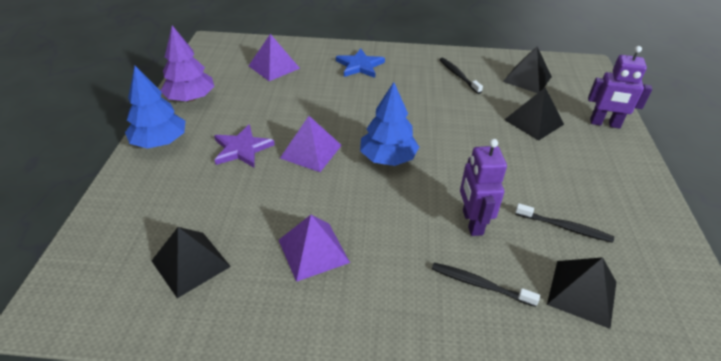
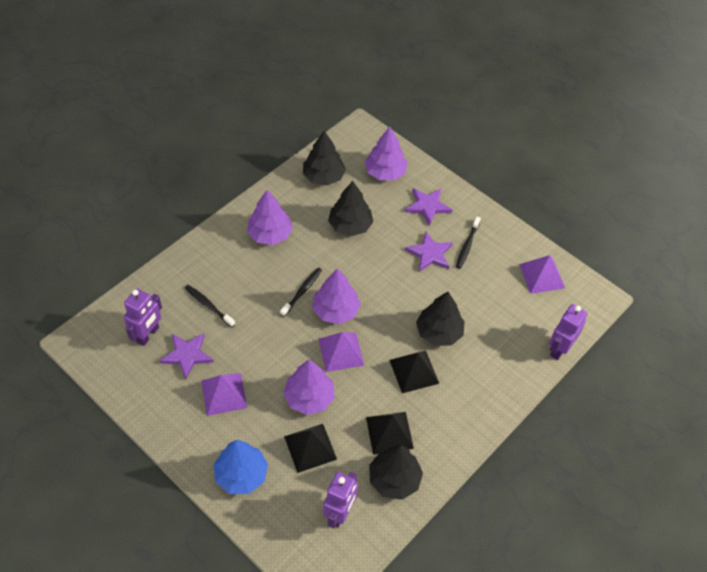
black pyramid: 4 -> 3
black tree: 0 -> 4
blue star: 1 -> 0
blue tree: 2 -> 1
purple robot: 2 -> 3
purple star: 1 -> 3
purple tree: 1 -> 4

